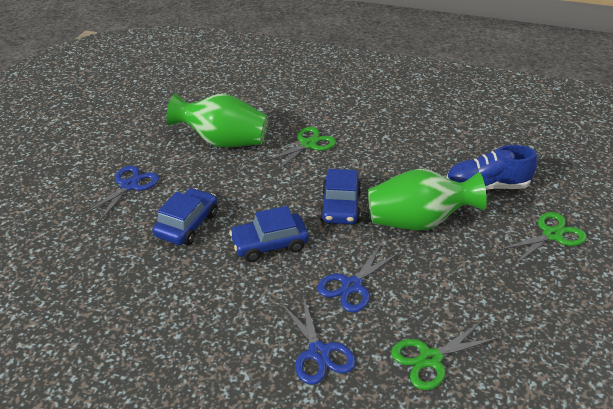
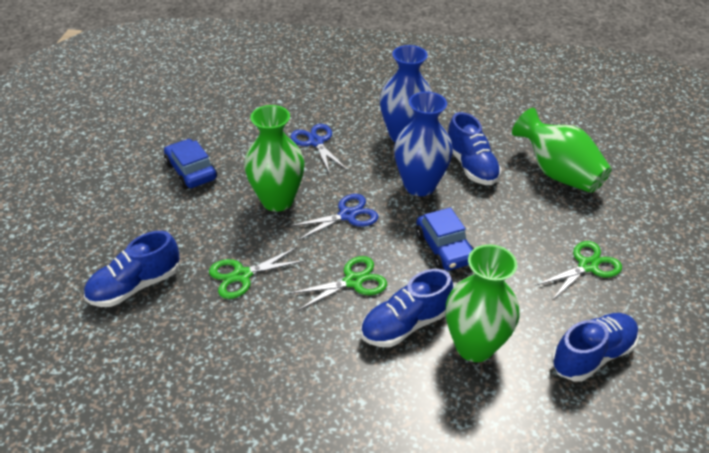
blue car: 3 -> 2
blue scissors: 3 -> 2
blue shoe: 1 -> 4
blue vase: 0 -> 2
green vase: 2 -> 3

